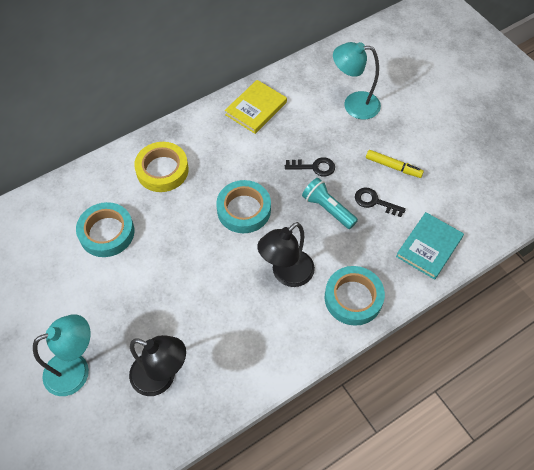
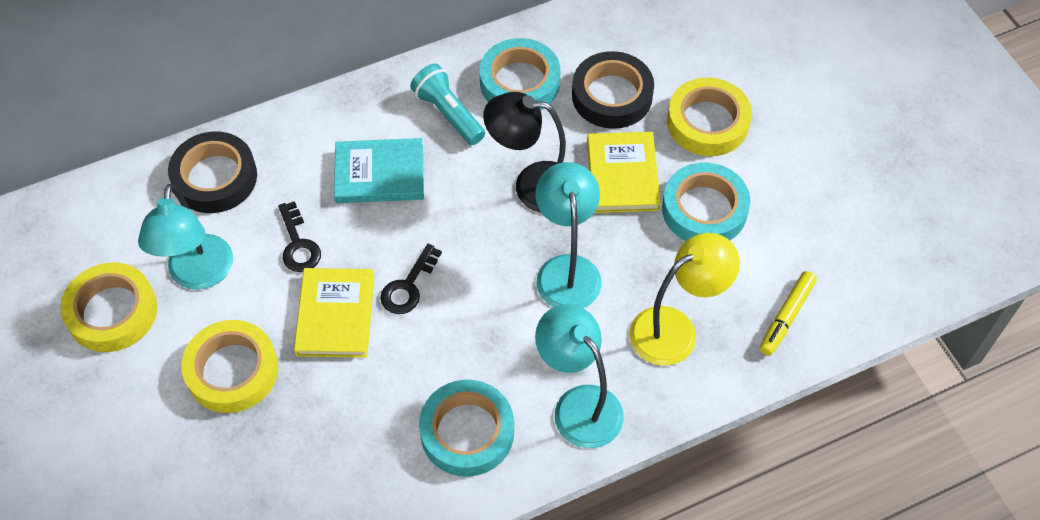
black lamp: 2 -> 1
black tape: 0 -> 2
turquoise lamp: 2 -> 3
yellow book: 1 -> 2
yellow lamp: 0 -> 1
yellow tape: 1 -> 3

